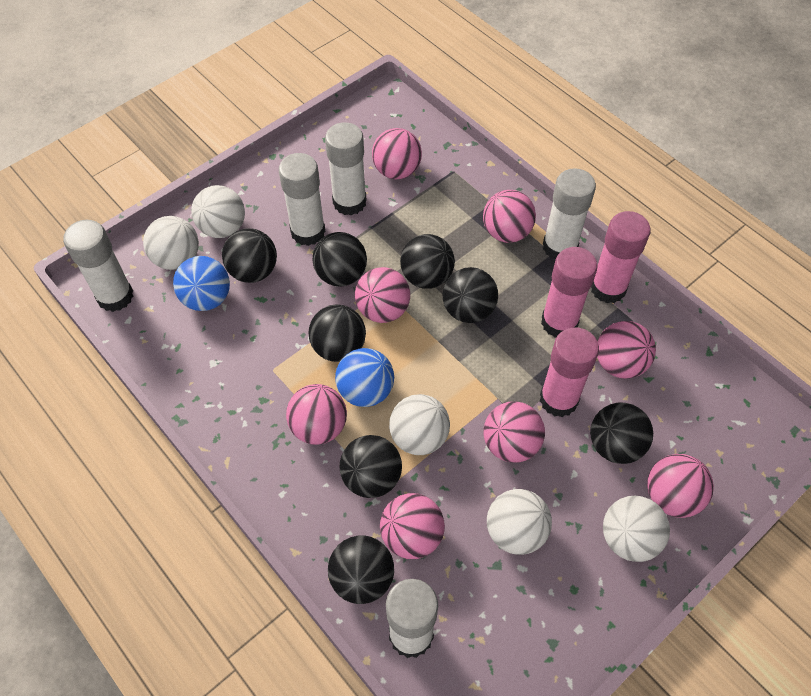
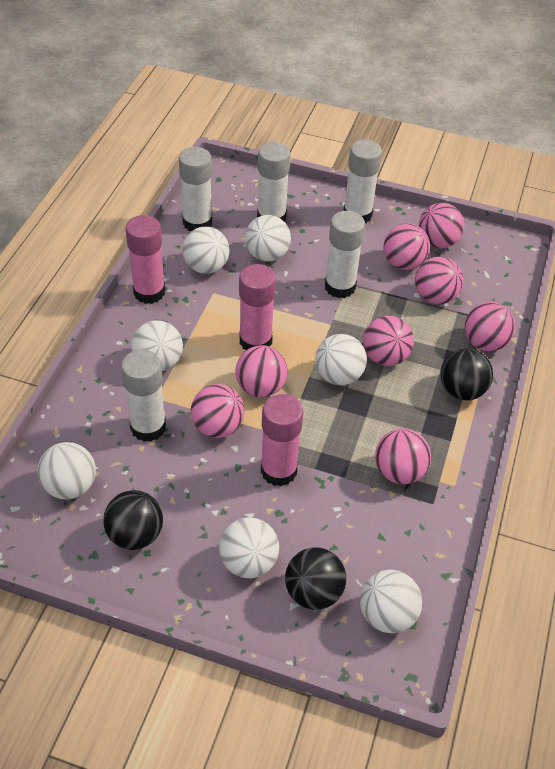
black ball: 8 -> 3
blue ball: 2 -> 0
white ball: 5 -> 7

